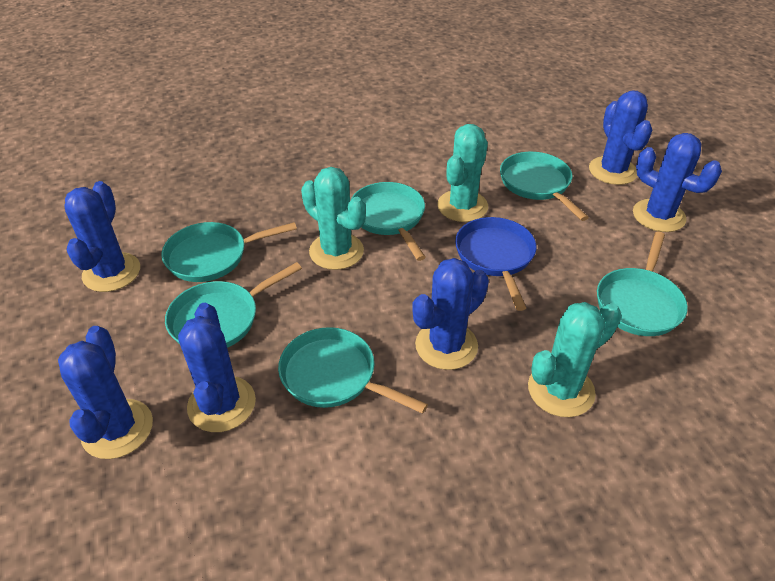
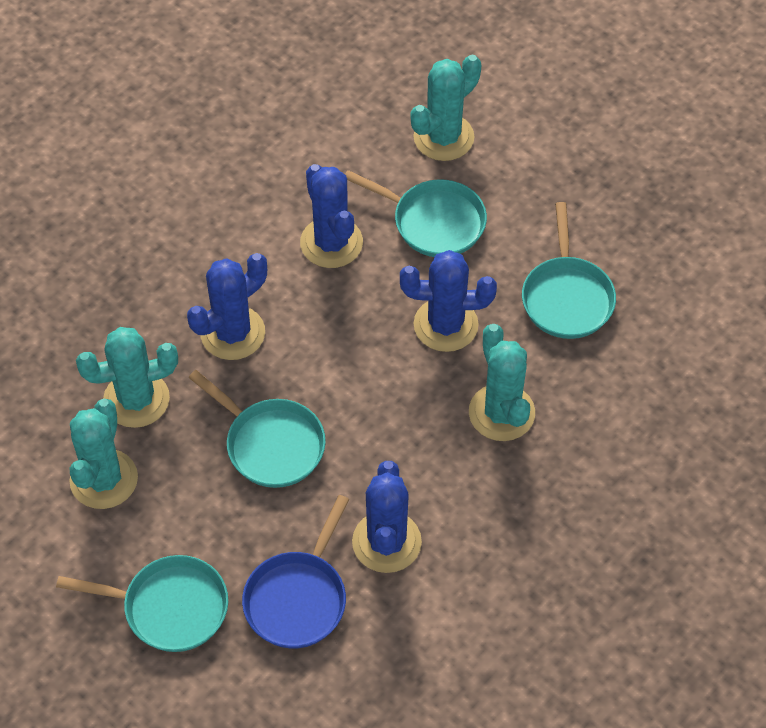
blue cactus: 6 -> 4
turquoise cactus: 3 -> 4
turquoise pan: 6 -> 4

